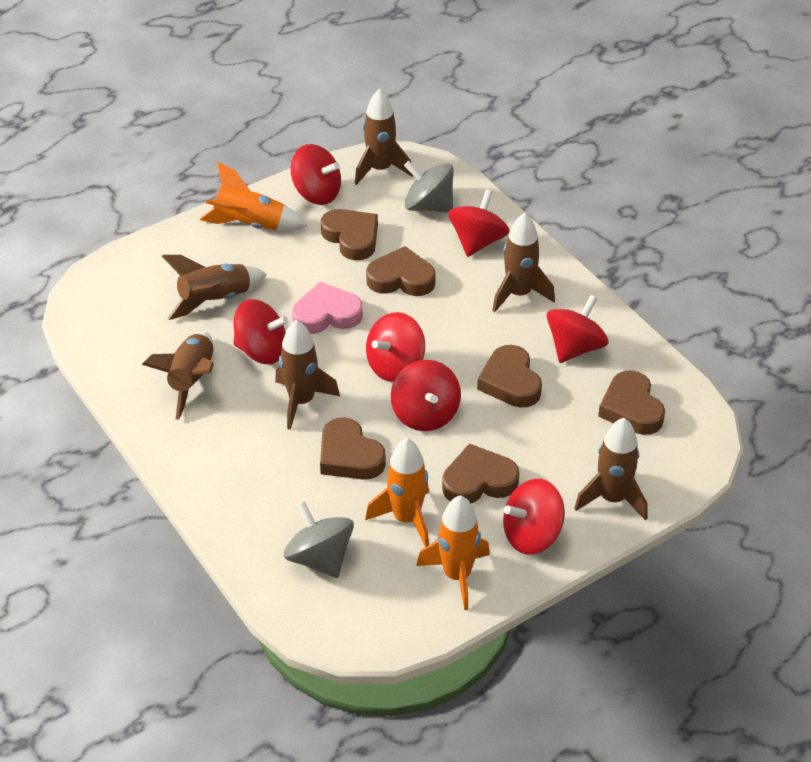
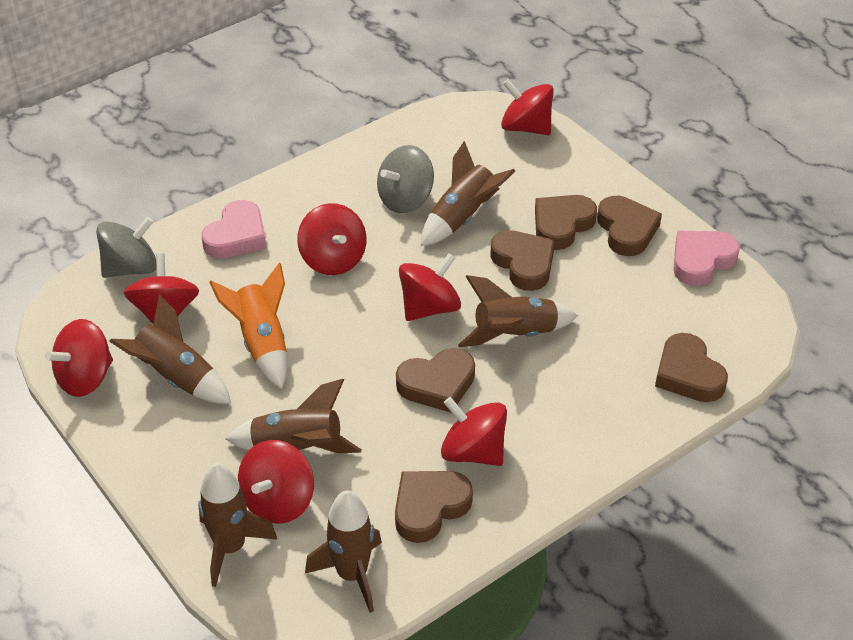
orange rocket: 3 -> 1
pink heart: 1 -> 2

